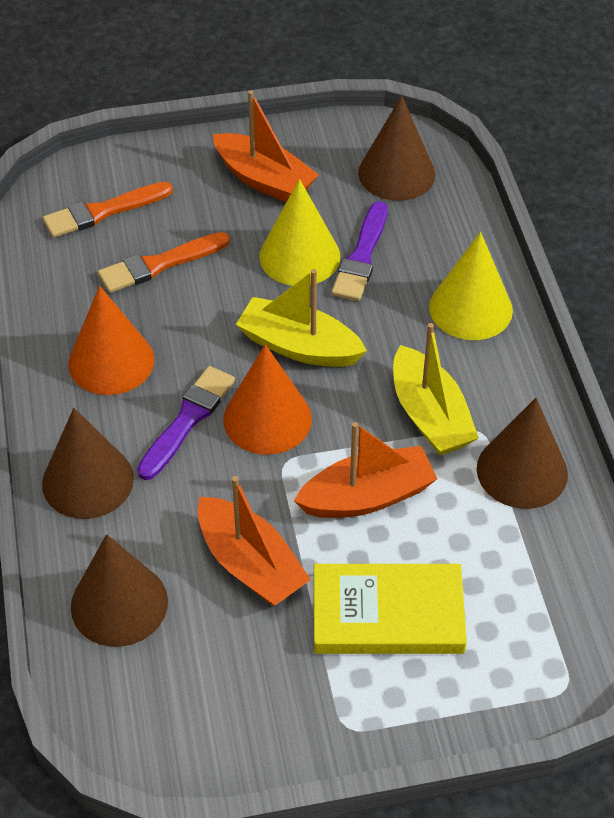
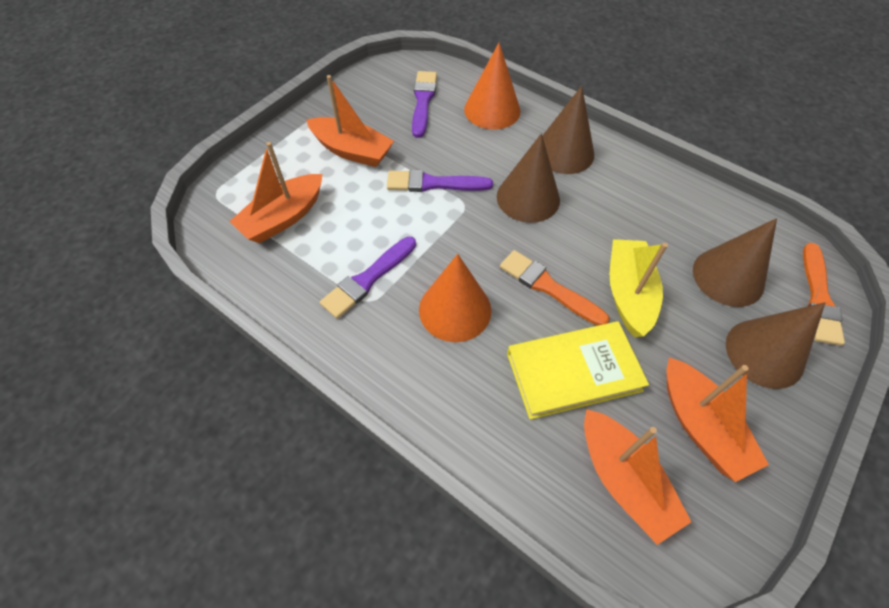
orange boat: 3 -> 4
purple brush: 2 -> 3
yellow boat: 2 -> 1
yellow cone: 2 -> 0

